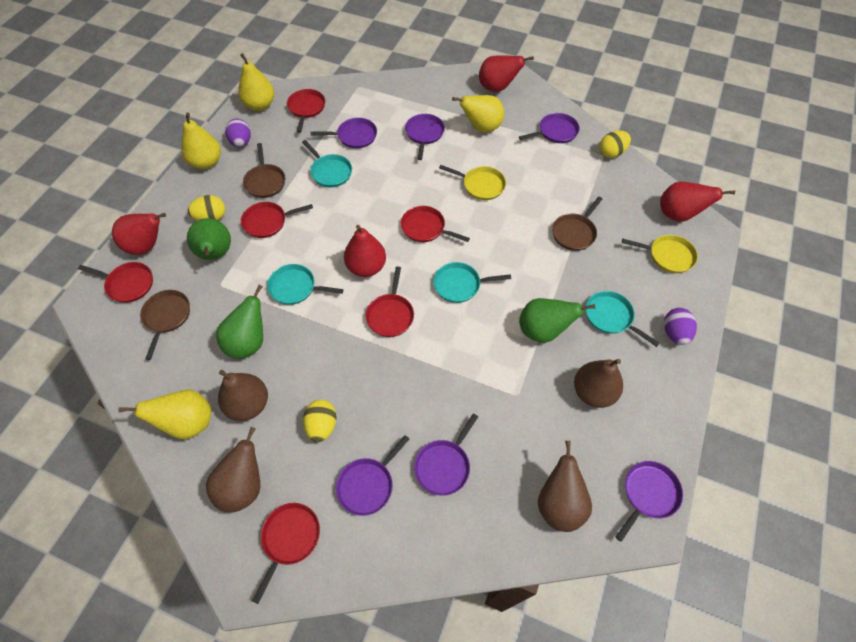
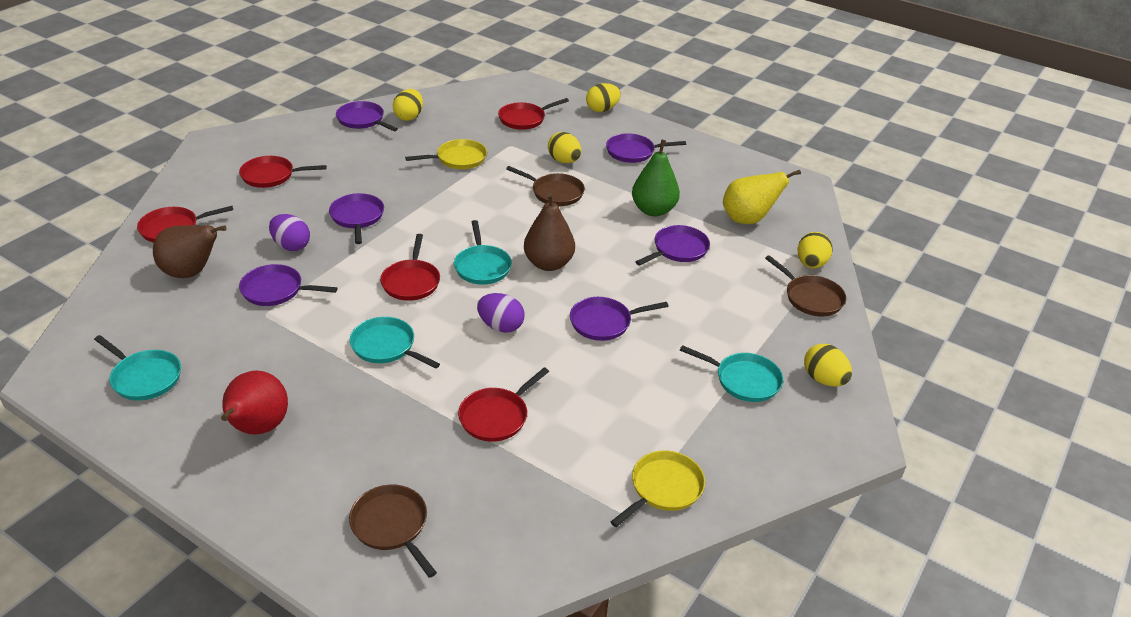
brown pear: 4 -> 2
green pear: 3 -> 1
red pan: 6 -> 5
red pear: 4 -> 1
yellow egg: 3 -> 5
yellow pear: 4 -> 1

